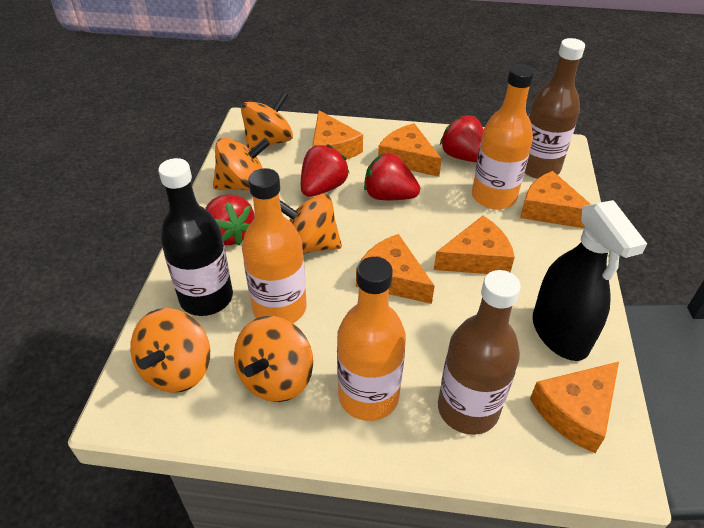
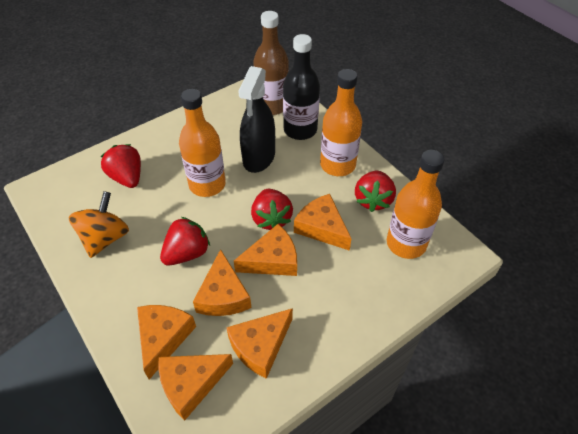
brown bottle: 2 -> 1
orange spinning top: 5 -> 1

